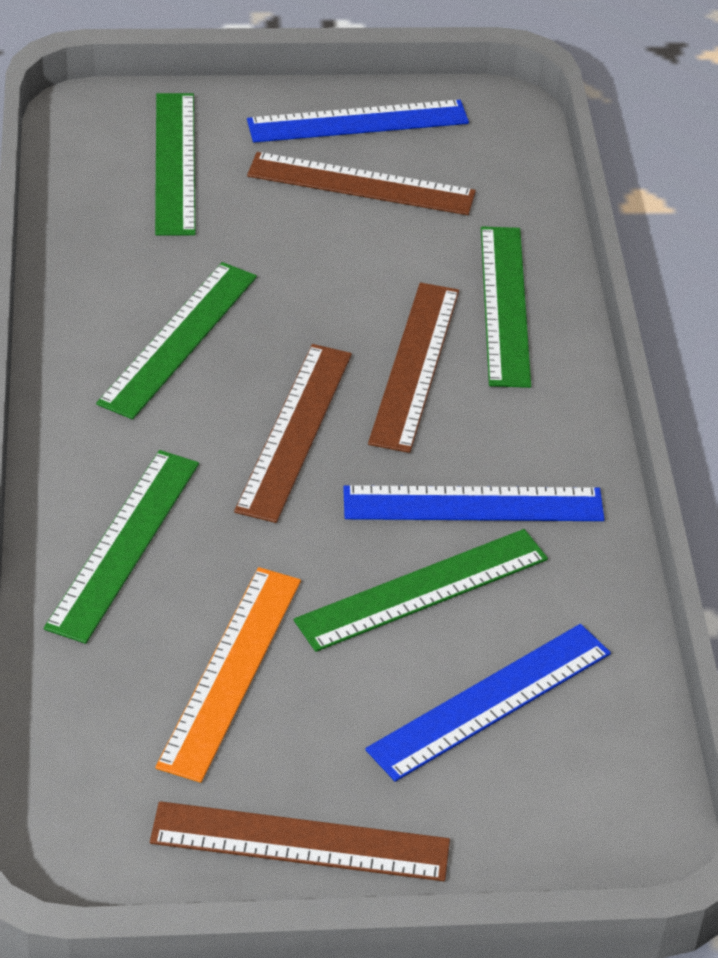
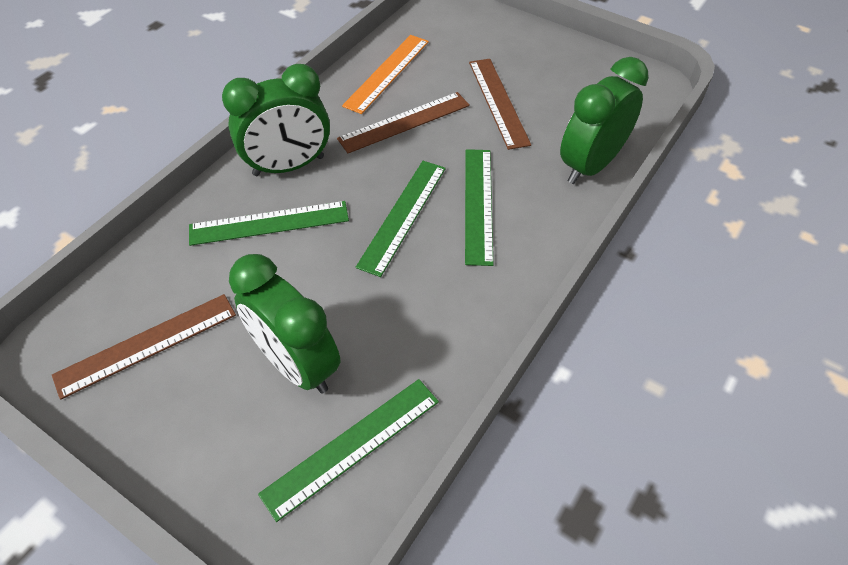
blue ruler: 3 -> 0
brown ruler: 4 -> 3
green clock: 0 -> 3
green ruler: 5 -> 4

